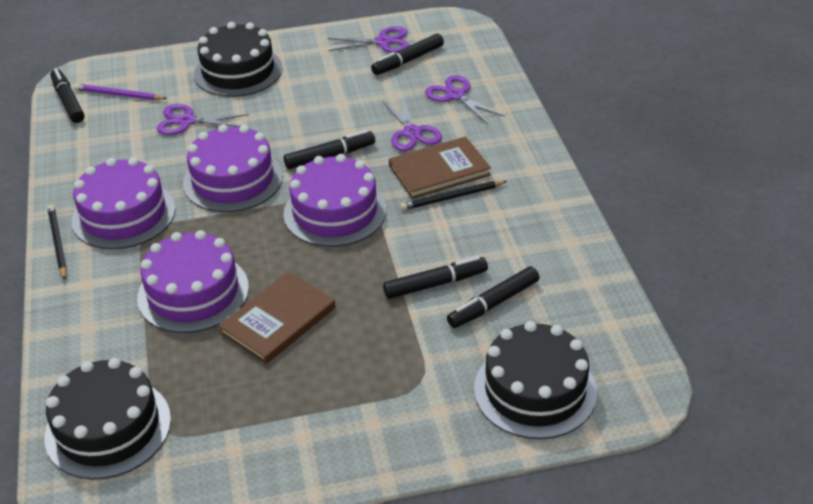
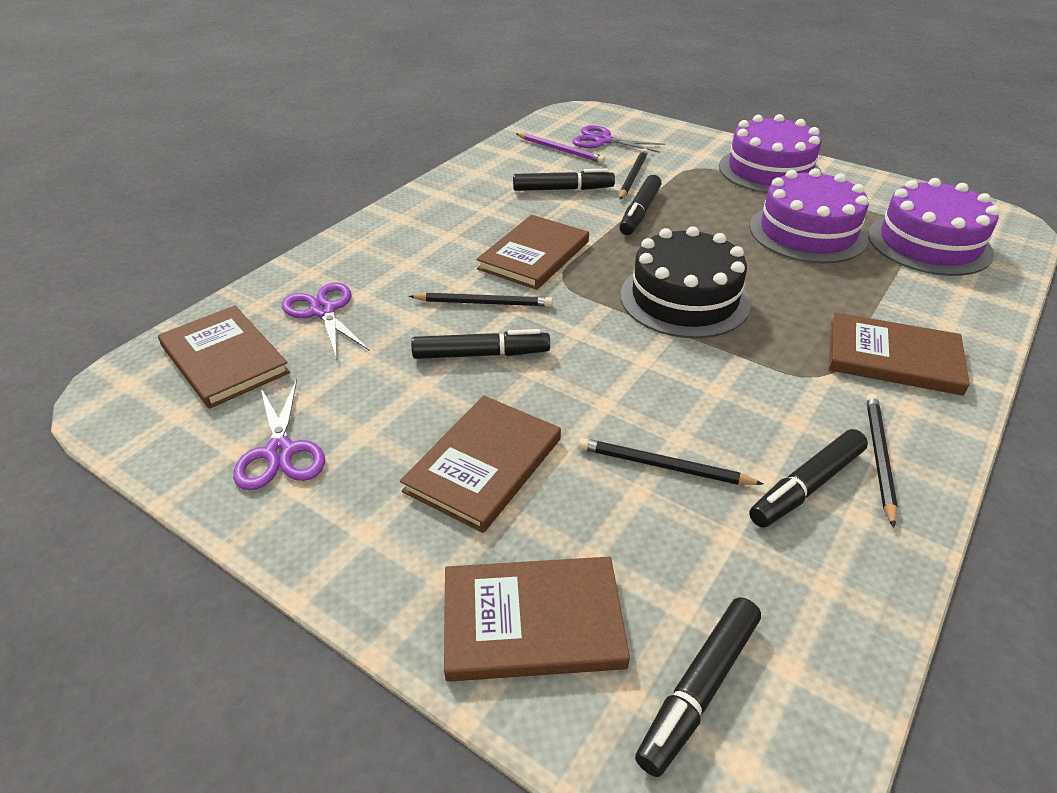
black cake: 3 -> 1
black pencil: 2 -> 4
brown book: 2 -> 5
purple cake: 4 -> 3
purple scissors: 4 -> 3

